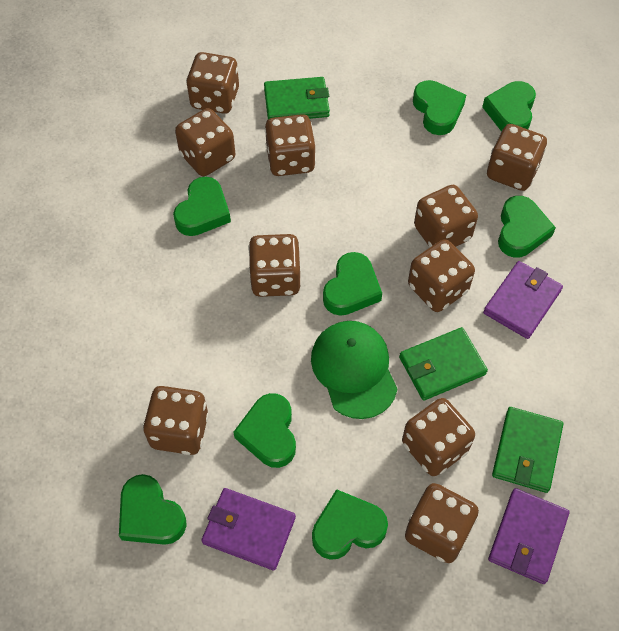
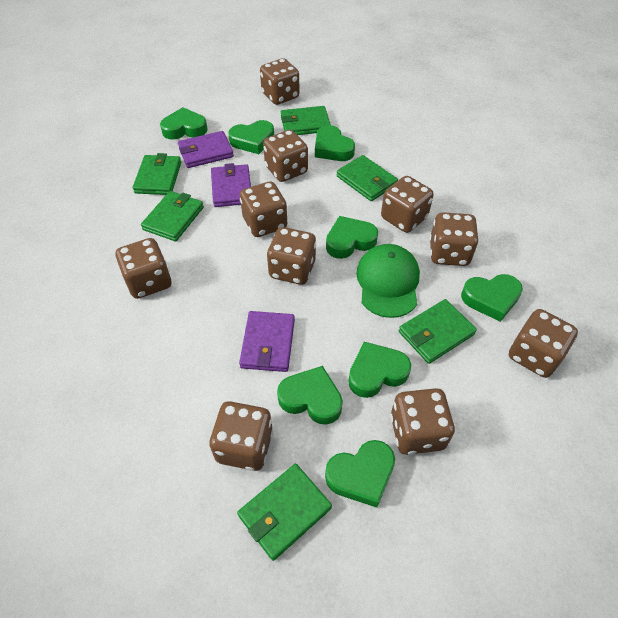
green wallet: 3 -> 6

